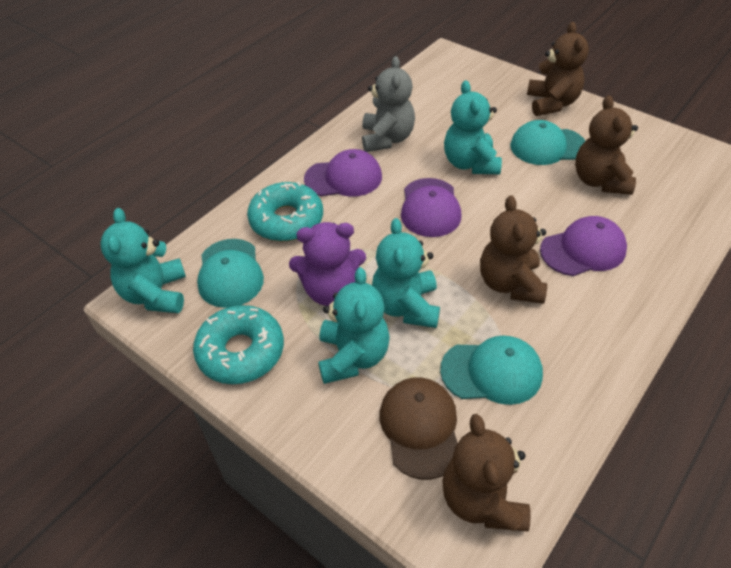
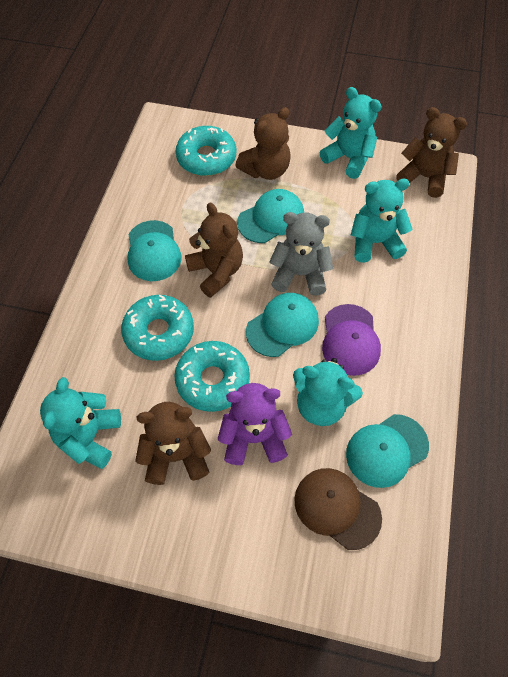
purple cap: 3 -> 1
turquoise cap: 3 -> 4
turquoise donut: 2 -> 3

